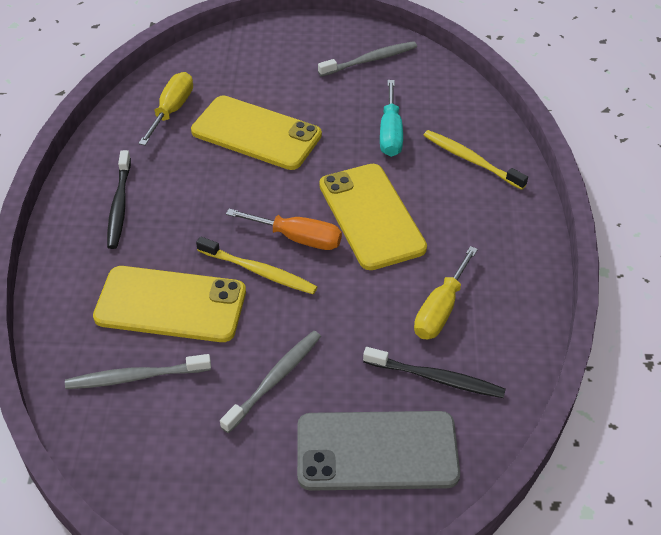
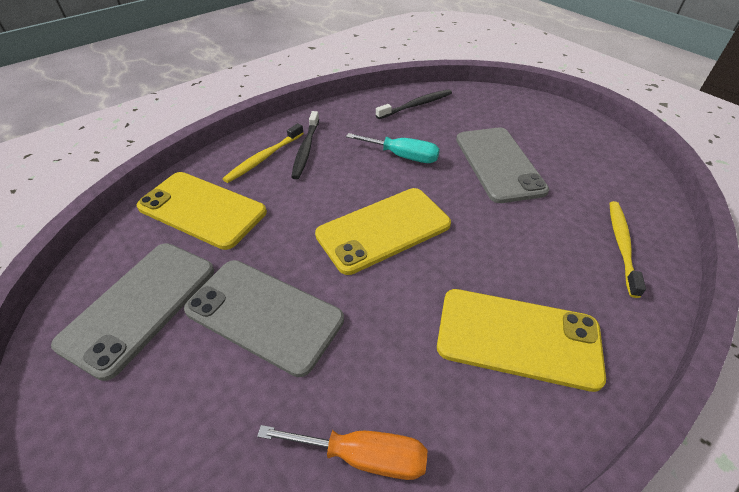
grey phone: 1 -> 3
grey toothbrush: 3 -> 0
yellow screwdriver: 2 -> 0

